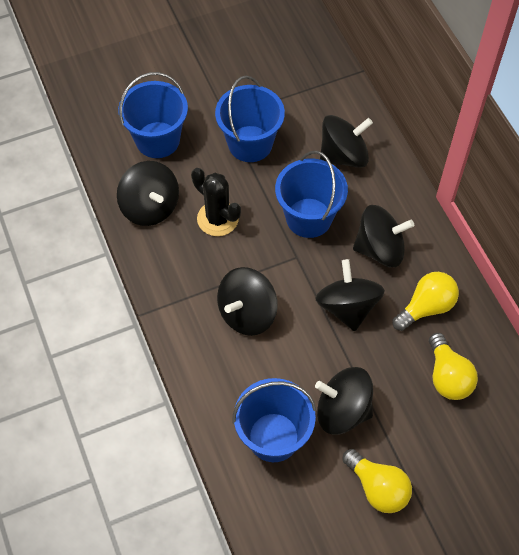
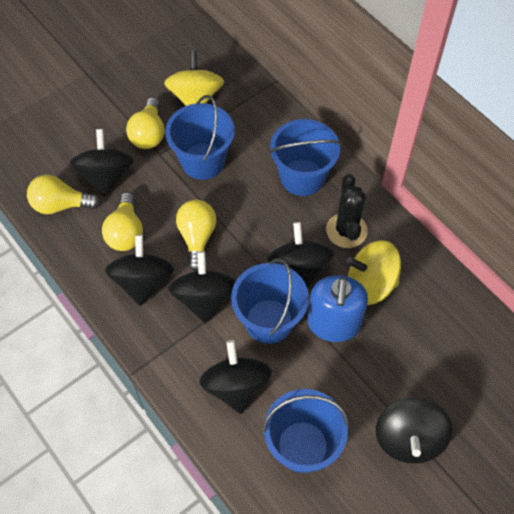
blue soap dispenser: 0 -> 1
yellow light bulb: 3 -> 4
yellow spinning top: 0 -> 2

